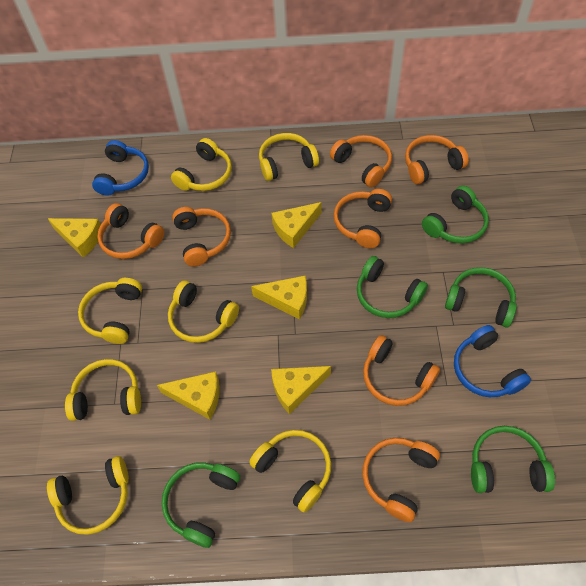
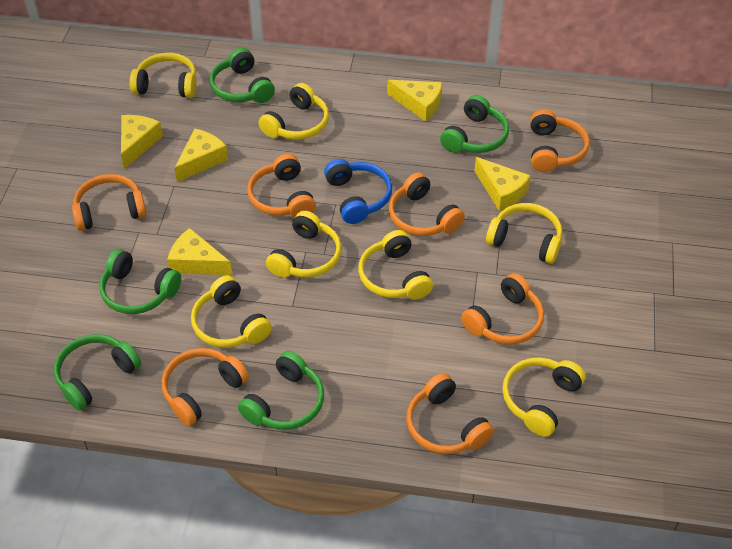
blue headphones: 2 -> 1

